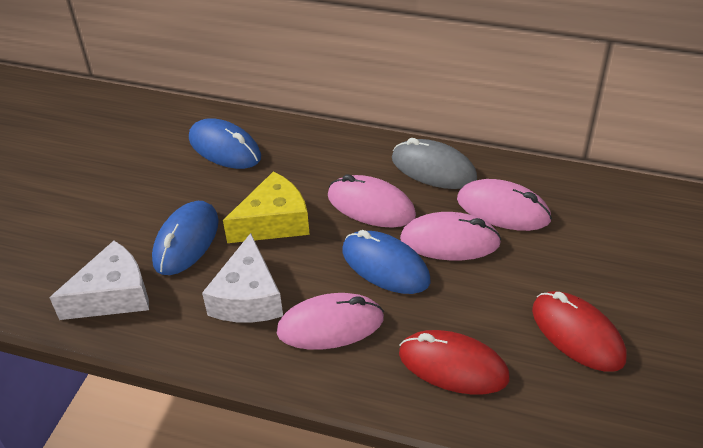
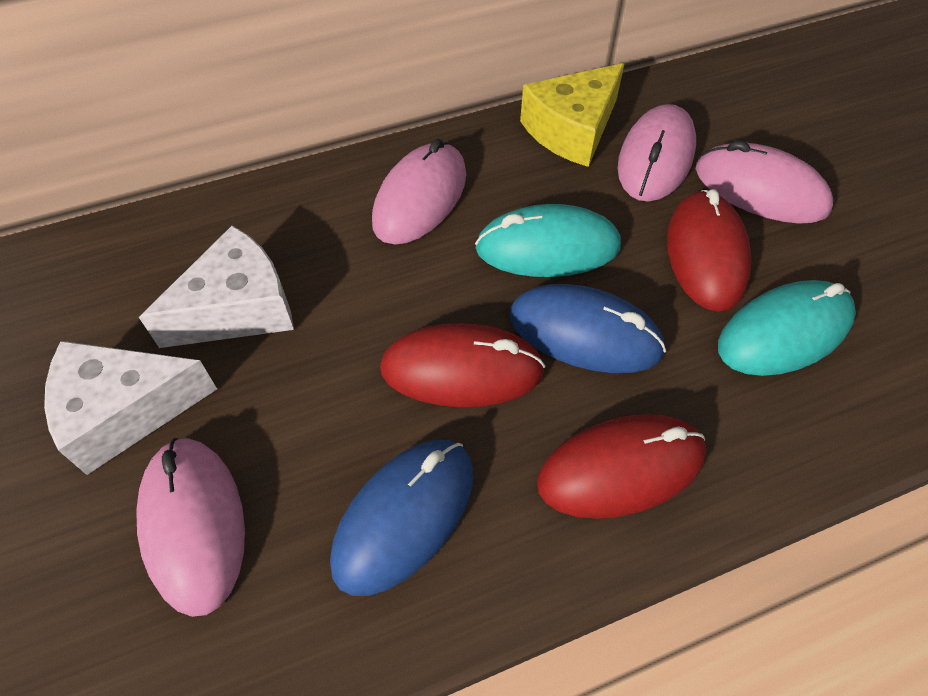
blue mouse: 3 -> 2
grey mouse: 1 -> 0
red mouse: 2 -> 3
turquoise mouse: 0 -> 2

